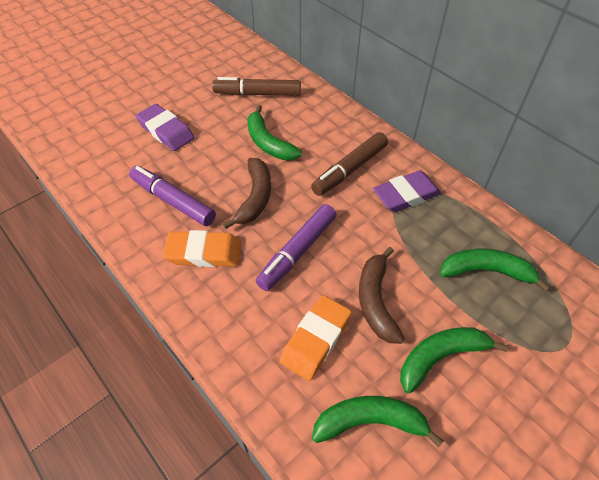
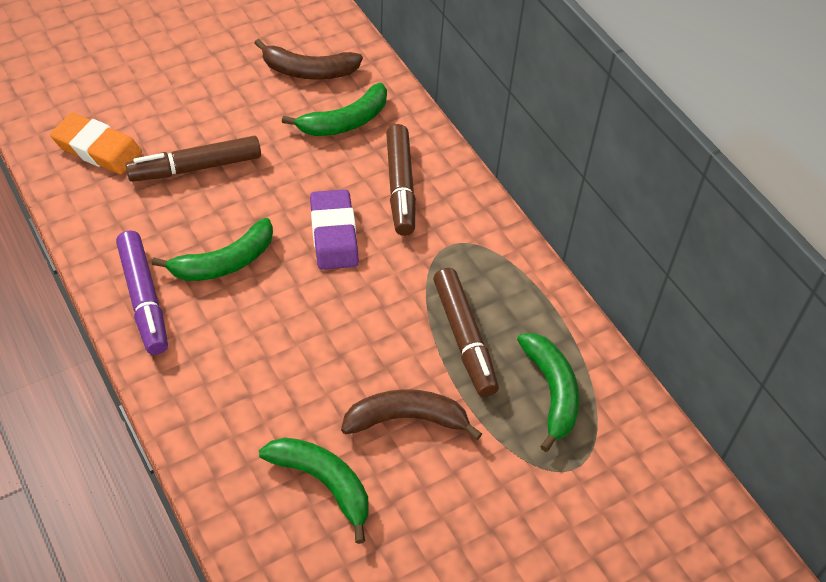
brown marker: 2 -> 3
orange eraser: 2 -> 1
purple eraser: 2 -> 1
purple marker: 2 -> 1

